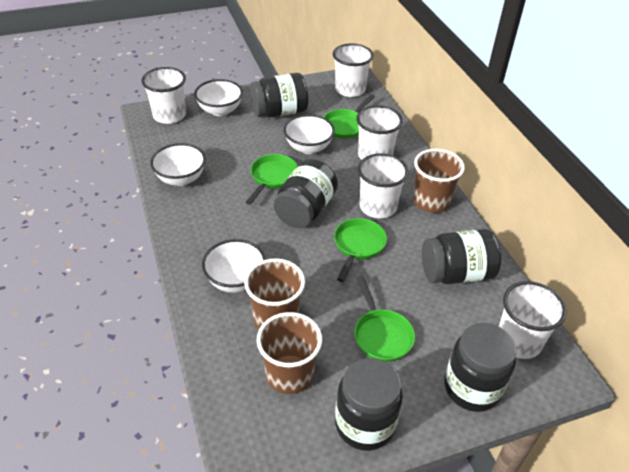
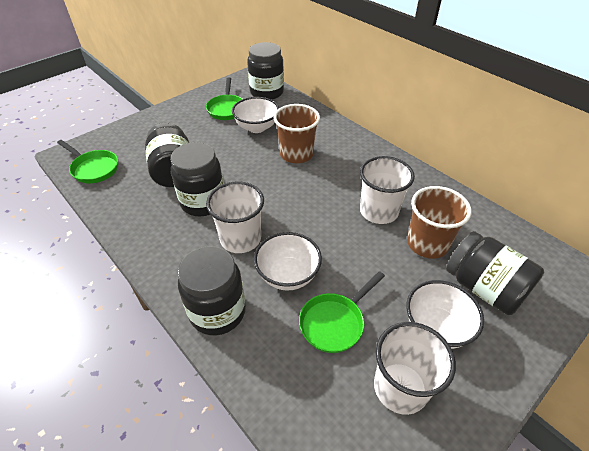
brown cup: 3 -> 2
green pan: 4 -> 3
white bowl: 4 -> 3
white cup: 5 -> 3

